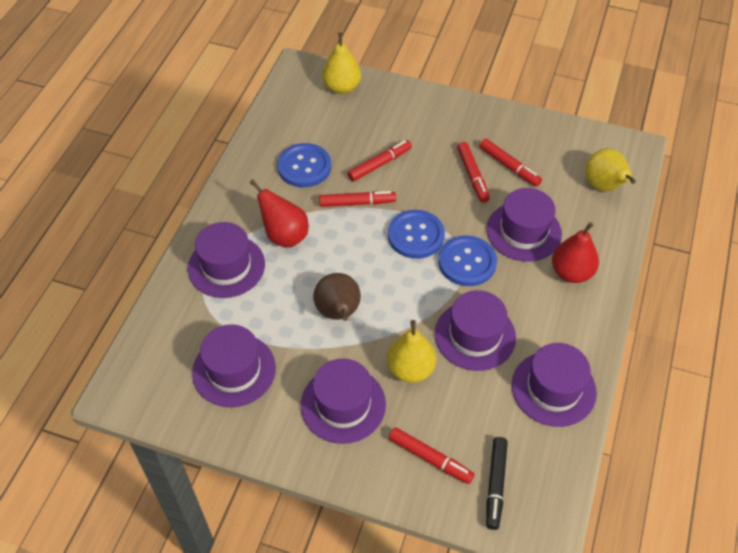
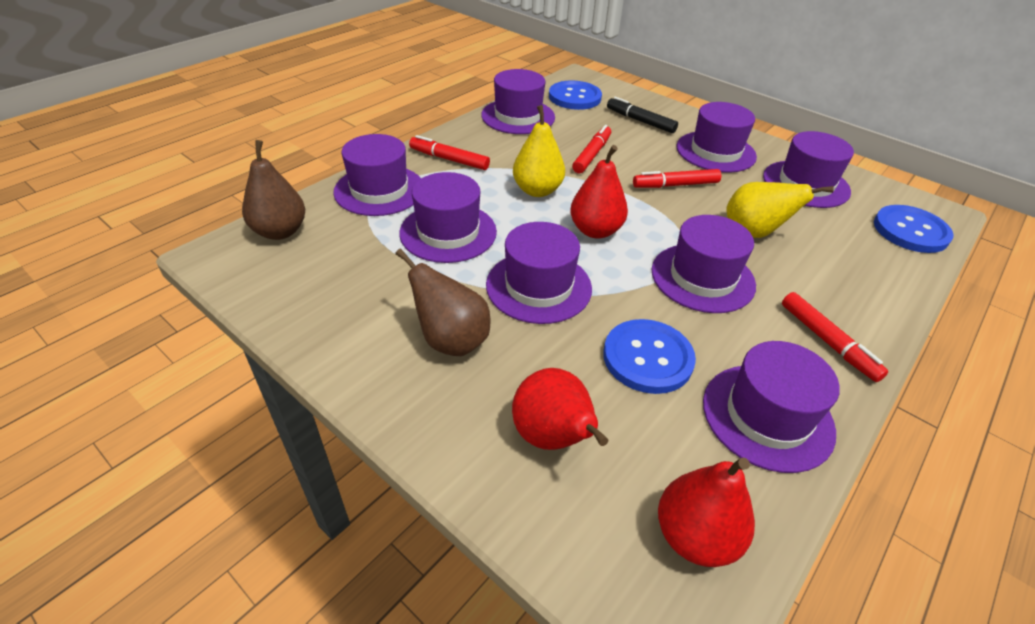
brown pear: 1 -> 2
purple hat: 6 -> 8
red marker: 5 -> 4
red pear: 2 -> 3
yellow pear: 3 -> 2

